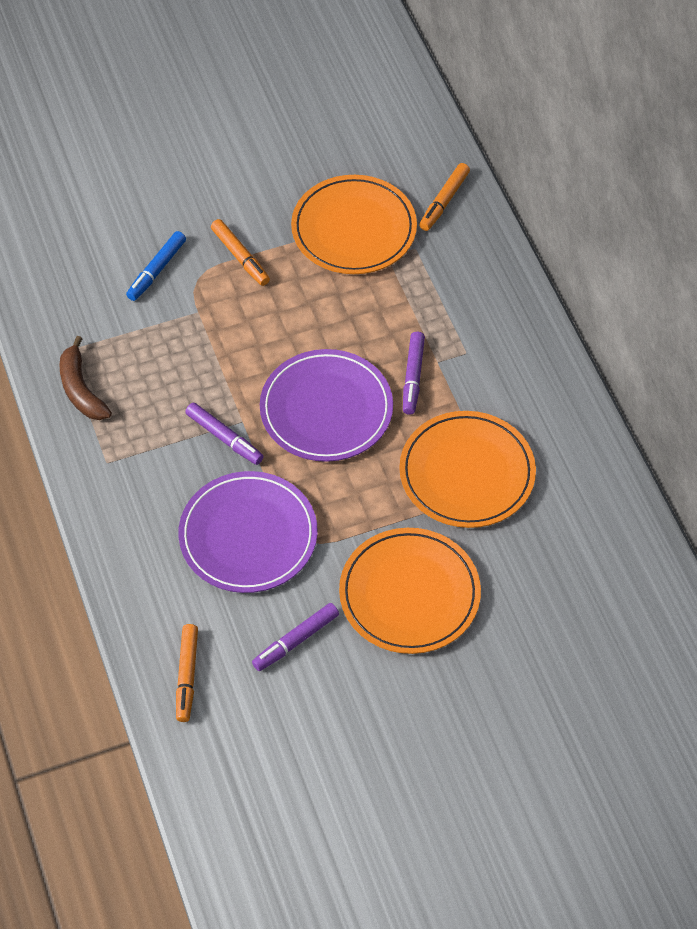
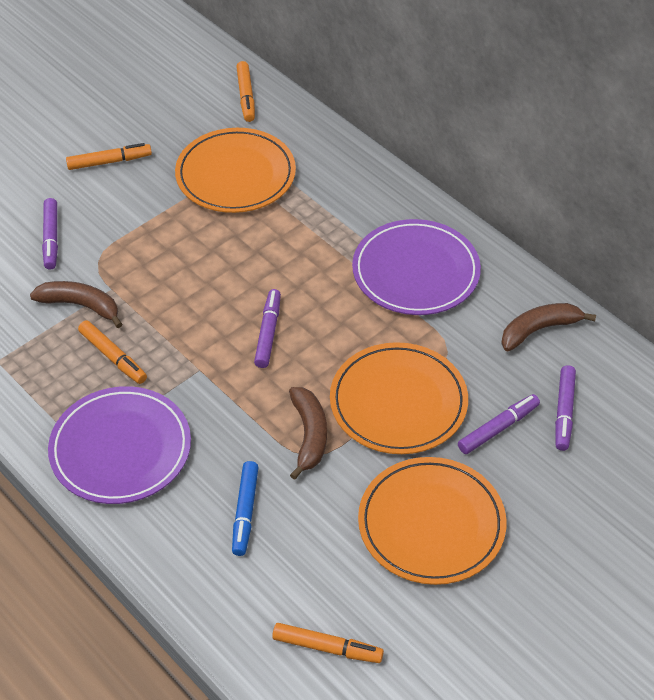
brown banana: 1 -> 3
orange marker: 3 -> 4
purple marker: 3 -> 4

